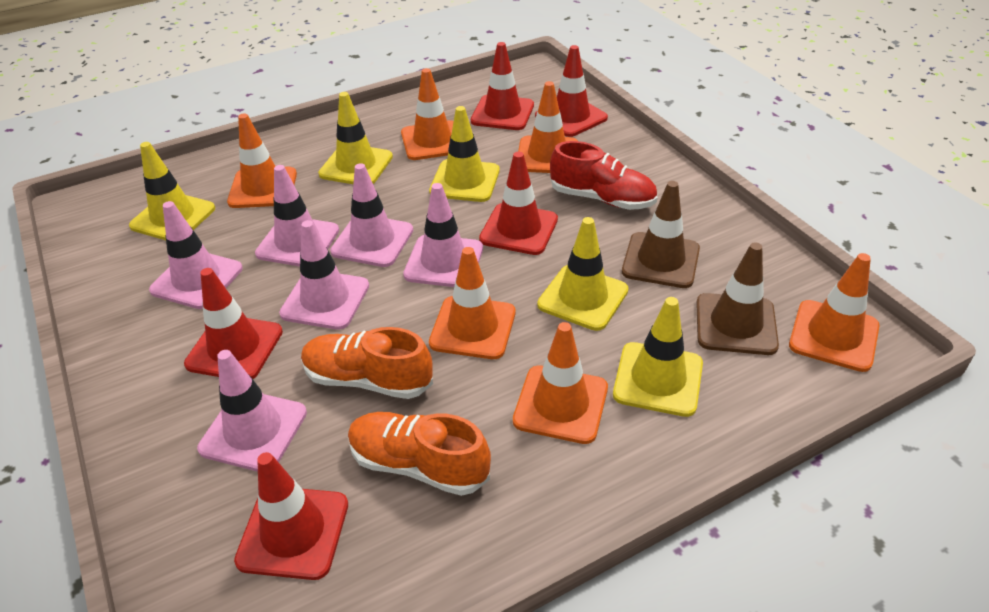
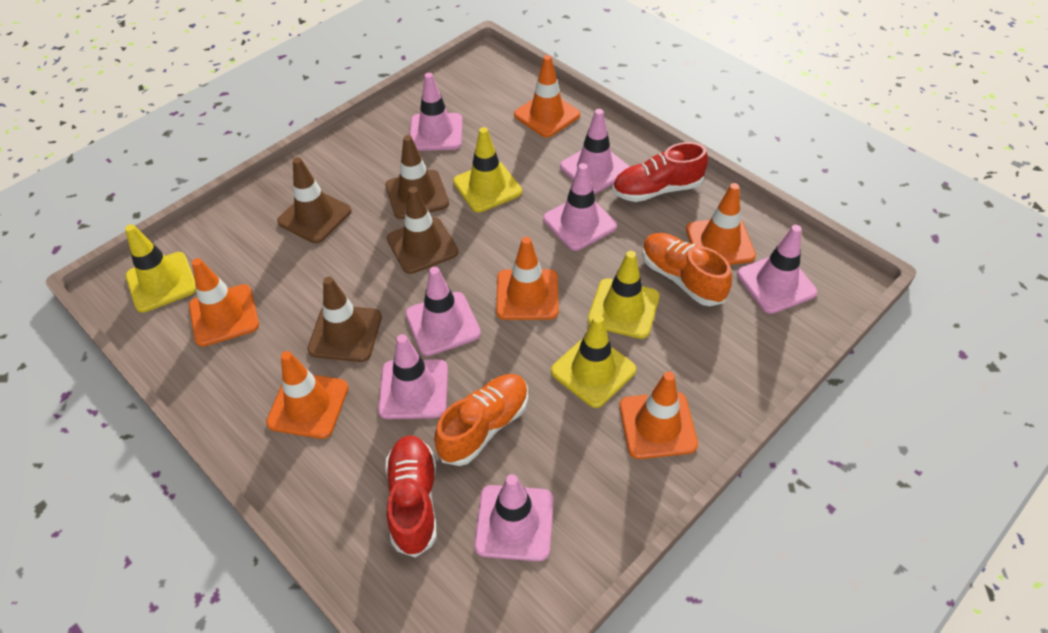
brown traffic cone: 2 -> 4
pink traffic cone: 6 -> 7
red shoe: 1 -> 2
red traffic cone: 5 -> 0
yellow traffic cone: 5 -> 4

